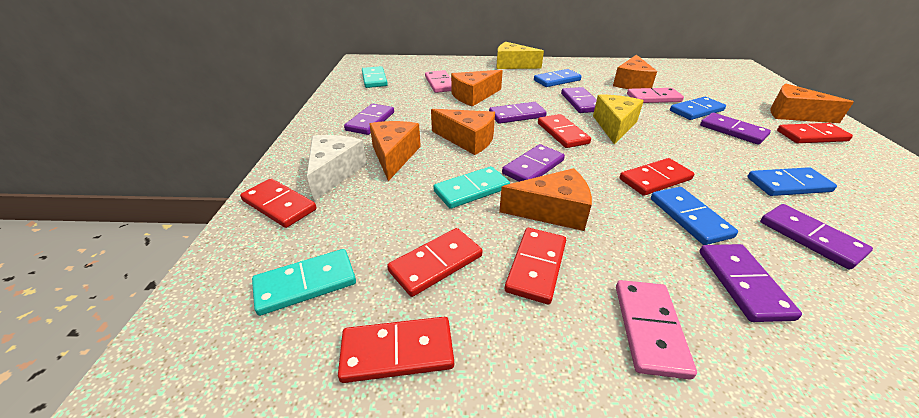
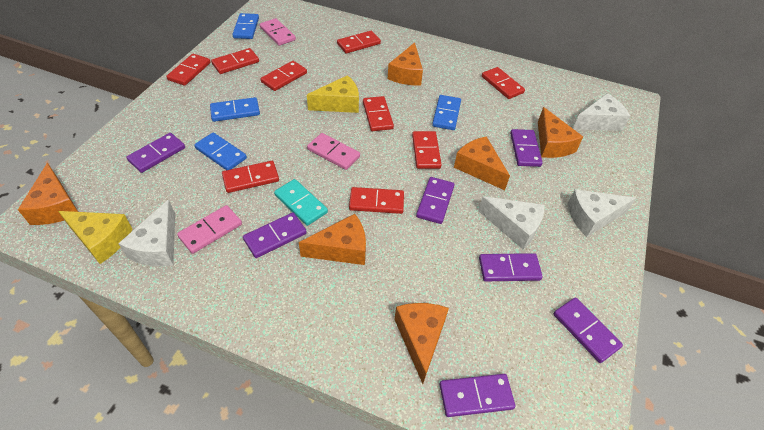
red domino: 7 -> 9
turquoise domino: 3 -> 1
white cheese: 1 -> 4

